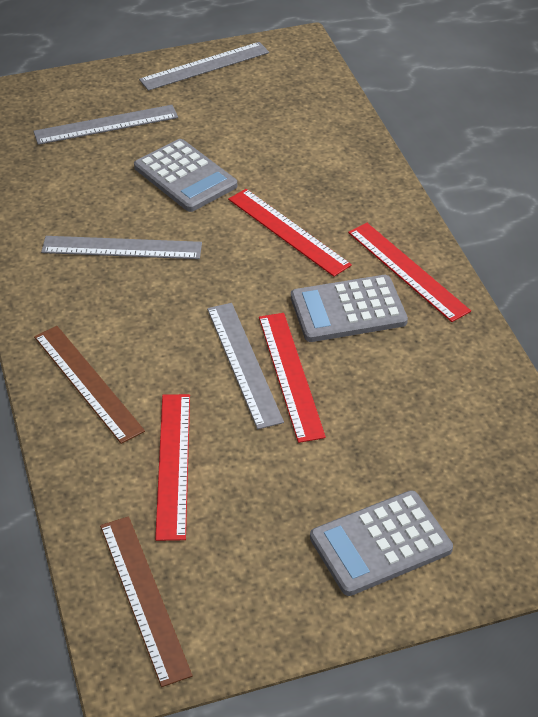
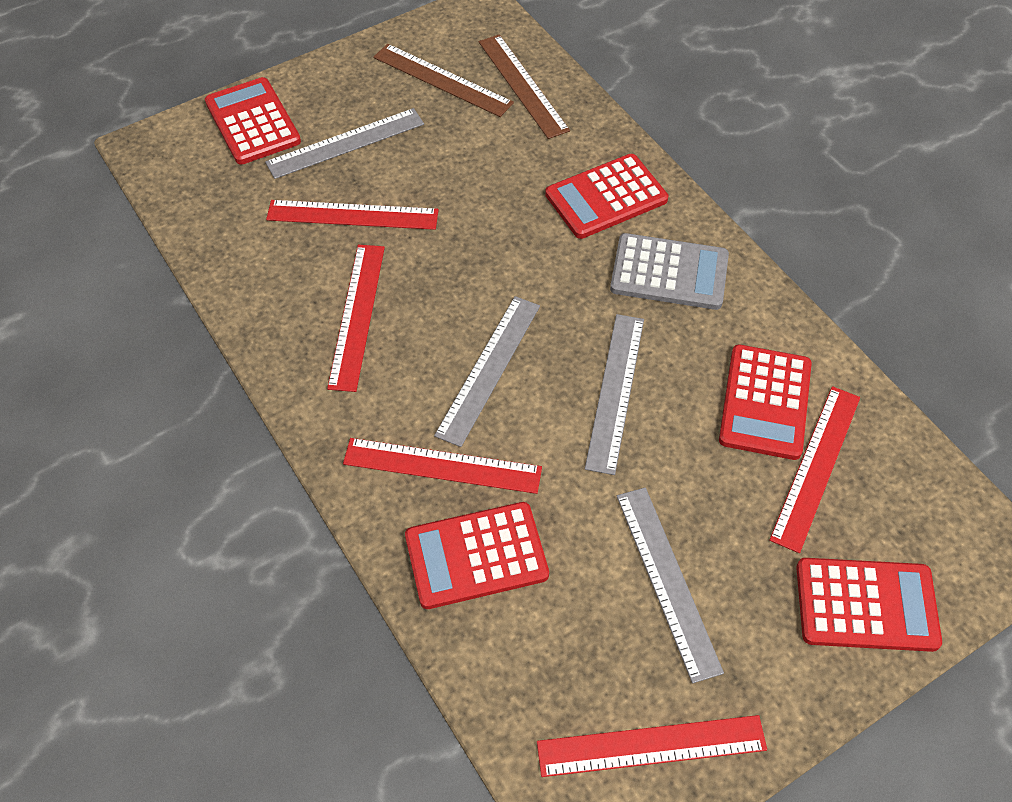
grey calculator: 3 -> 1
red calculator: 0 -> 5
red ruler: 4 -> 5

